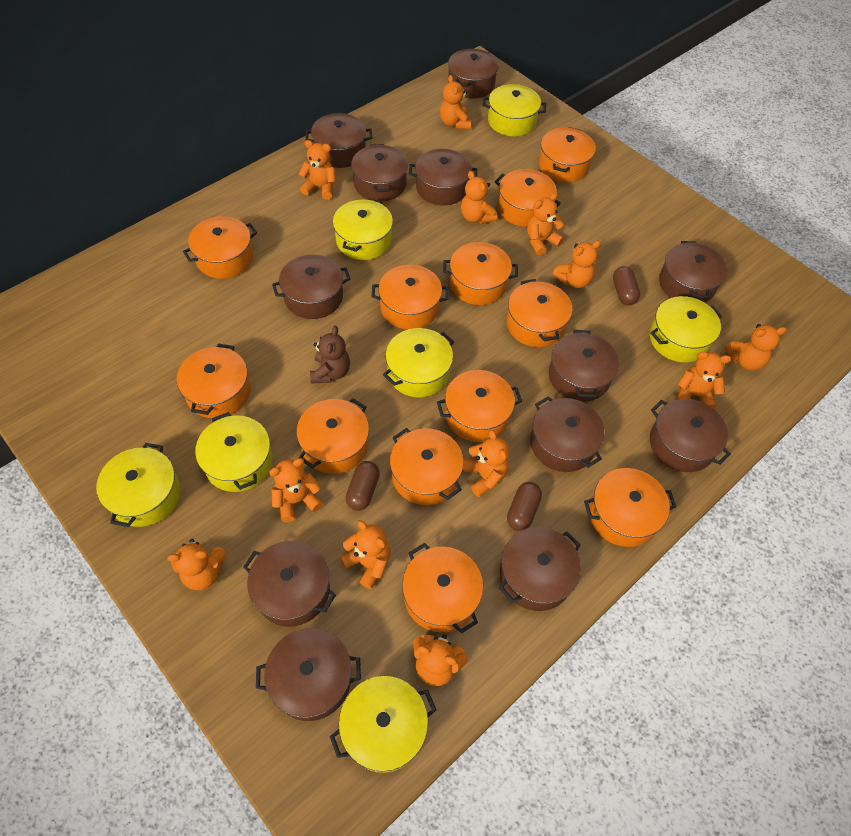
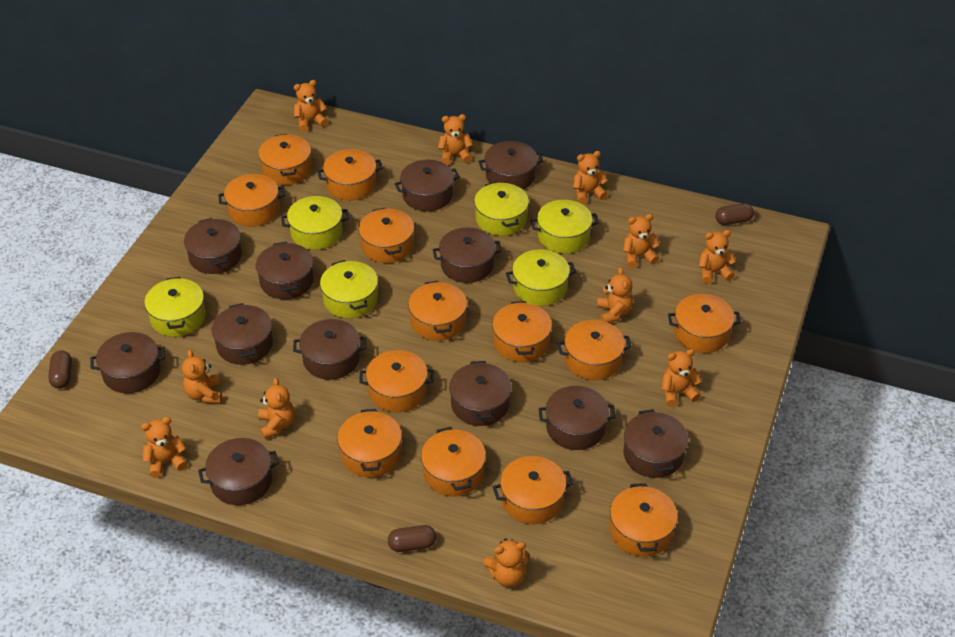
brown teddy bear: 1 -> 0
orange pot: 12 -> 13
orange teddy bear: 12 -> 11
yellow pot: 7 -> 6

